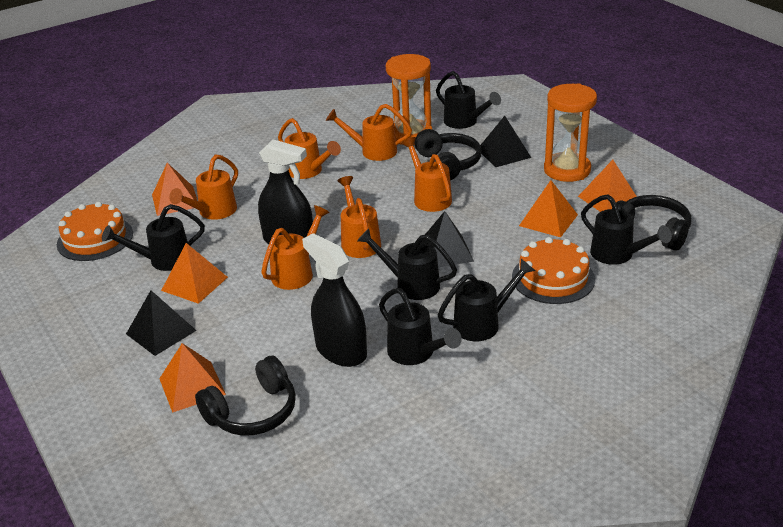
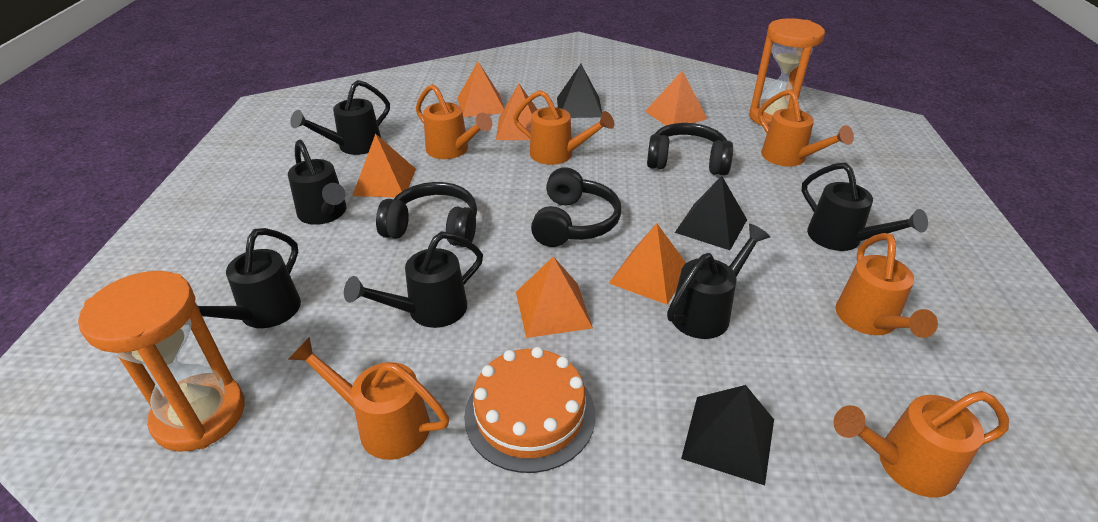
black spray bottle: 2 -> 0
orange cake: 2 -> 1
orange pyramid: 5 -> 6

